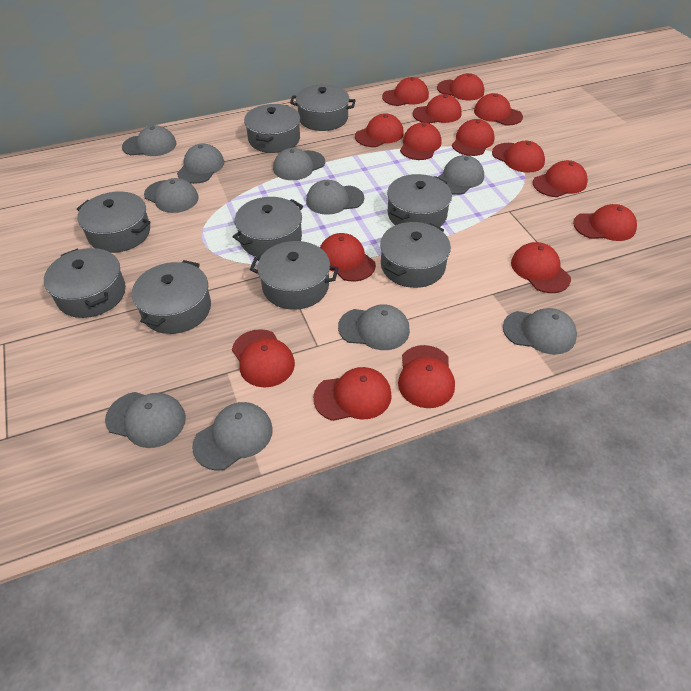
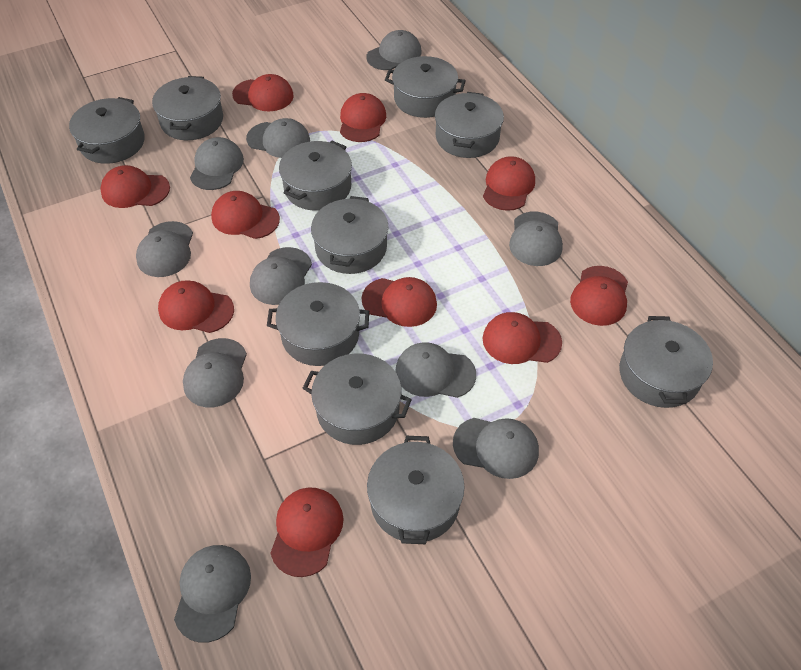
grey pot: 9 -> 10
red cap: 15 -> 10

